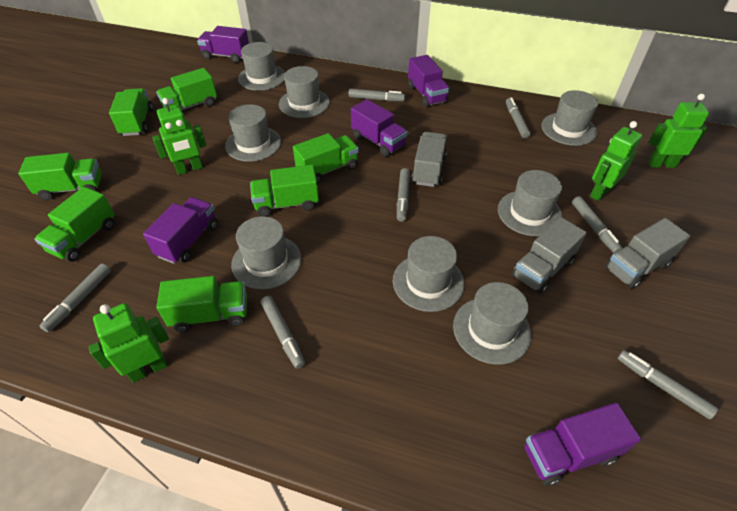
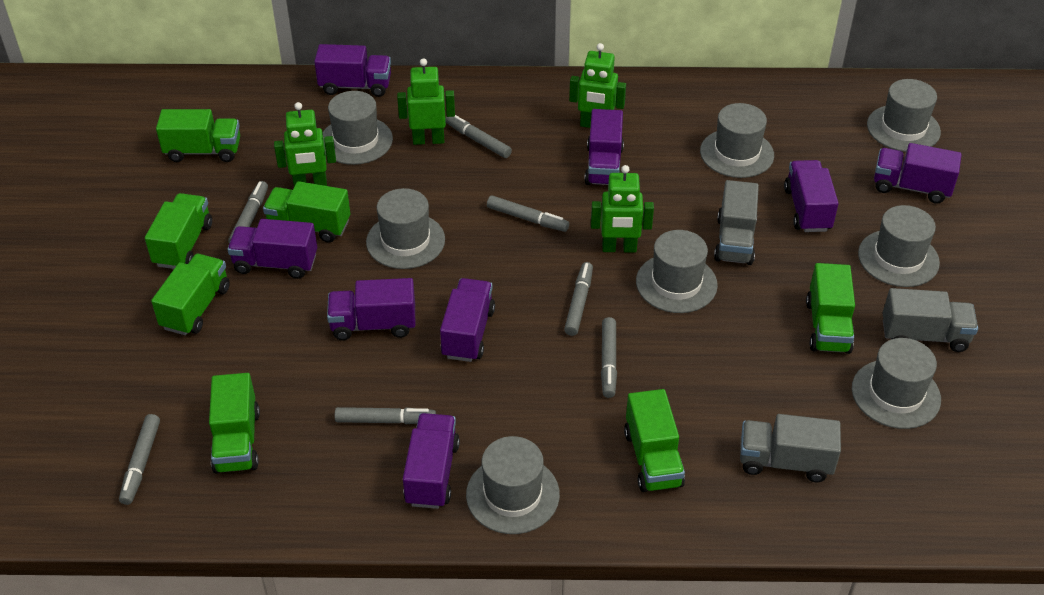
purple truck: 5 -> 8

